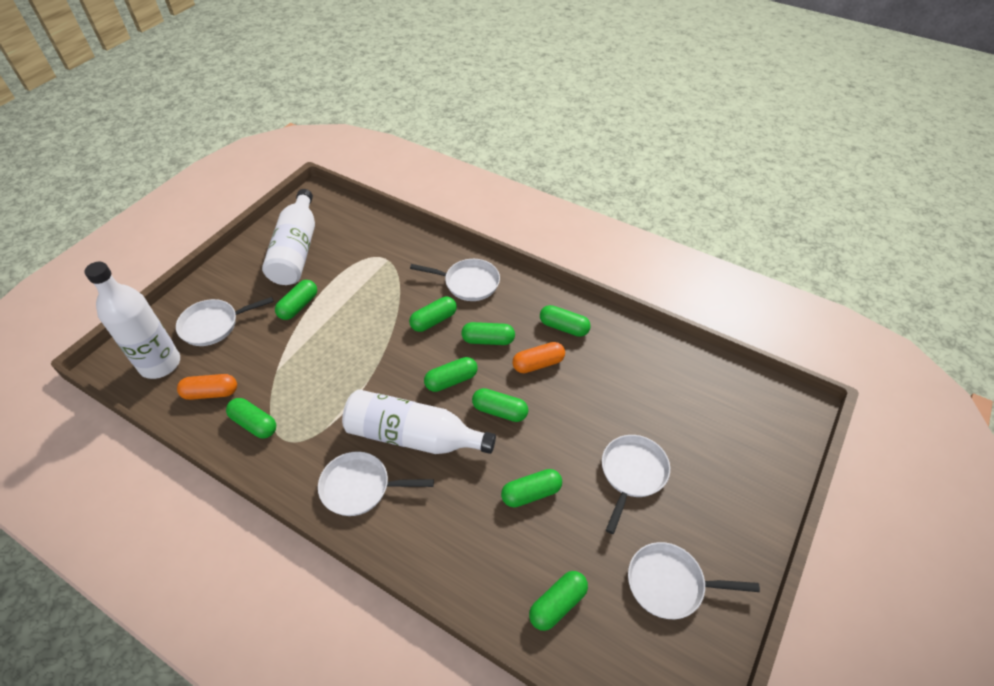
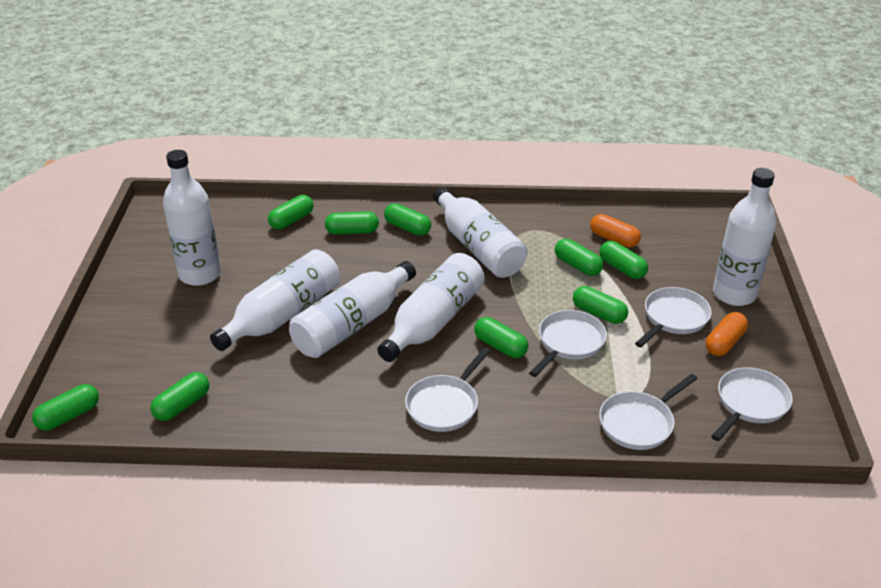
white bottle: 3 -> 6

